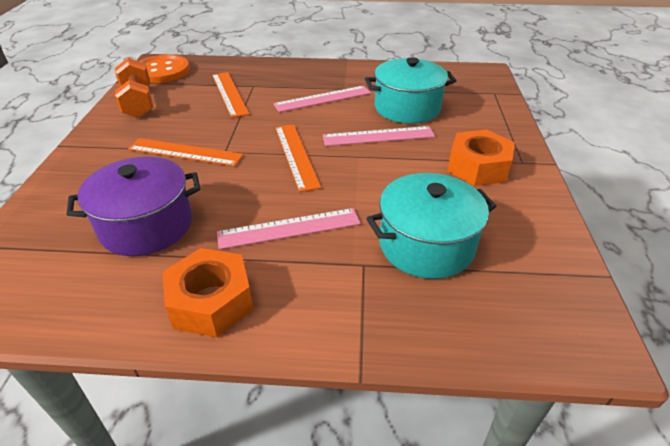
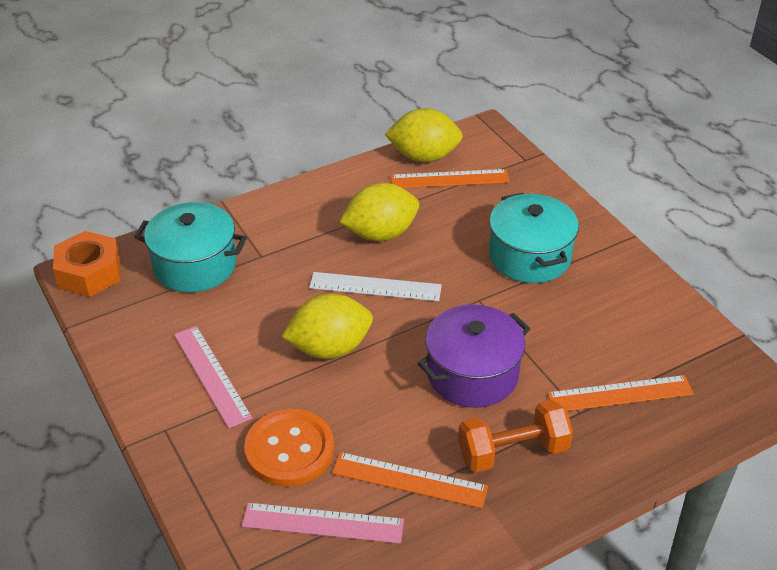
orange nut: 2 -> 1
pink ruler: 3 -> 2
white ruler: 0 -> 1
yellow lemon: 0 -> 3

